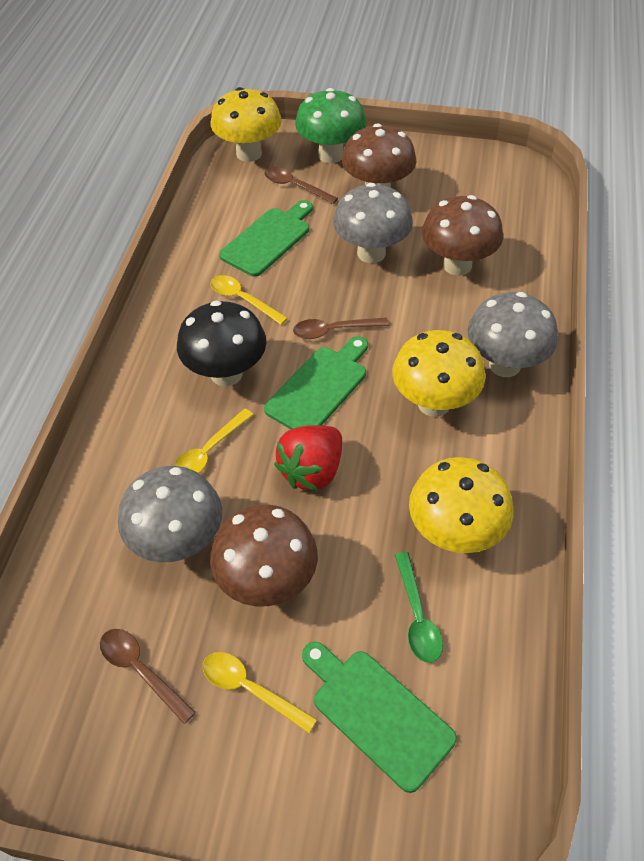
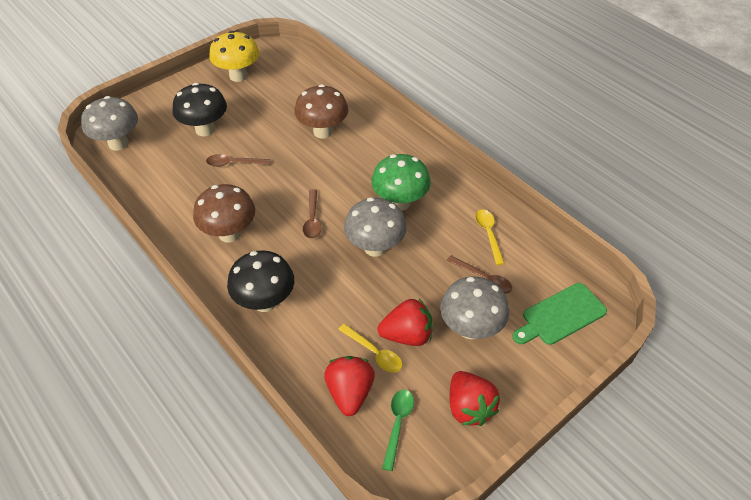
black mushroom: 1 -> 2
brown mushroom: 3 -> 2
green cutting board: 3 -> 1
red strawberry: 1 -> 3
yellow mushroom: 3 -> 1
yellow spoon: 3 -> 2

